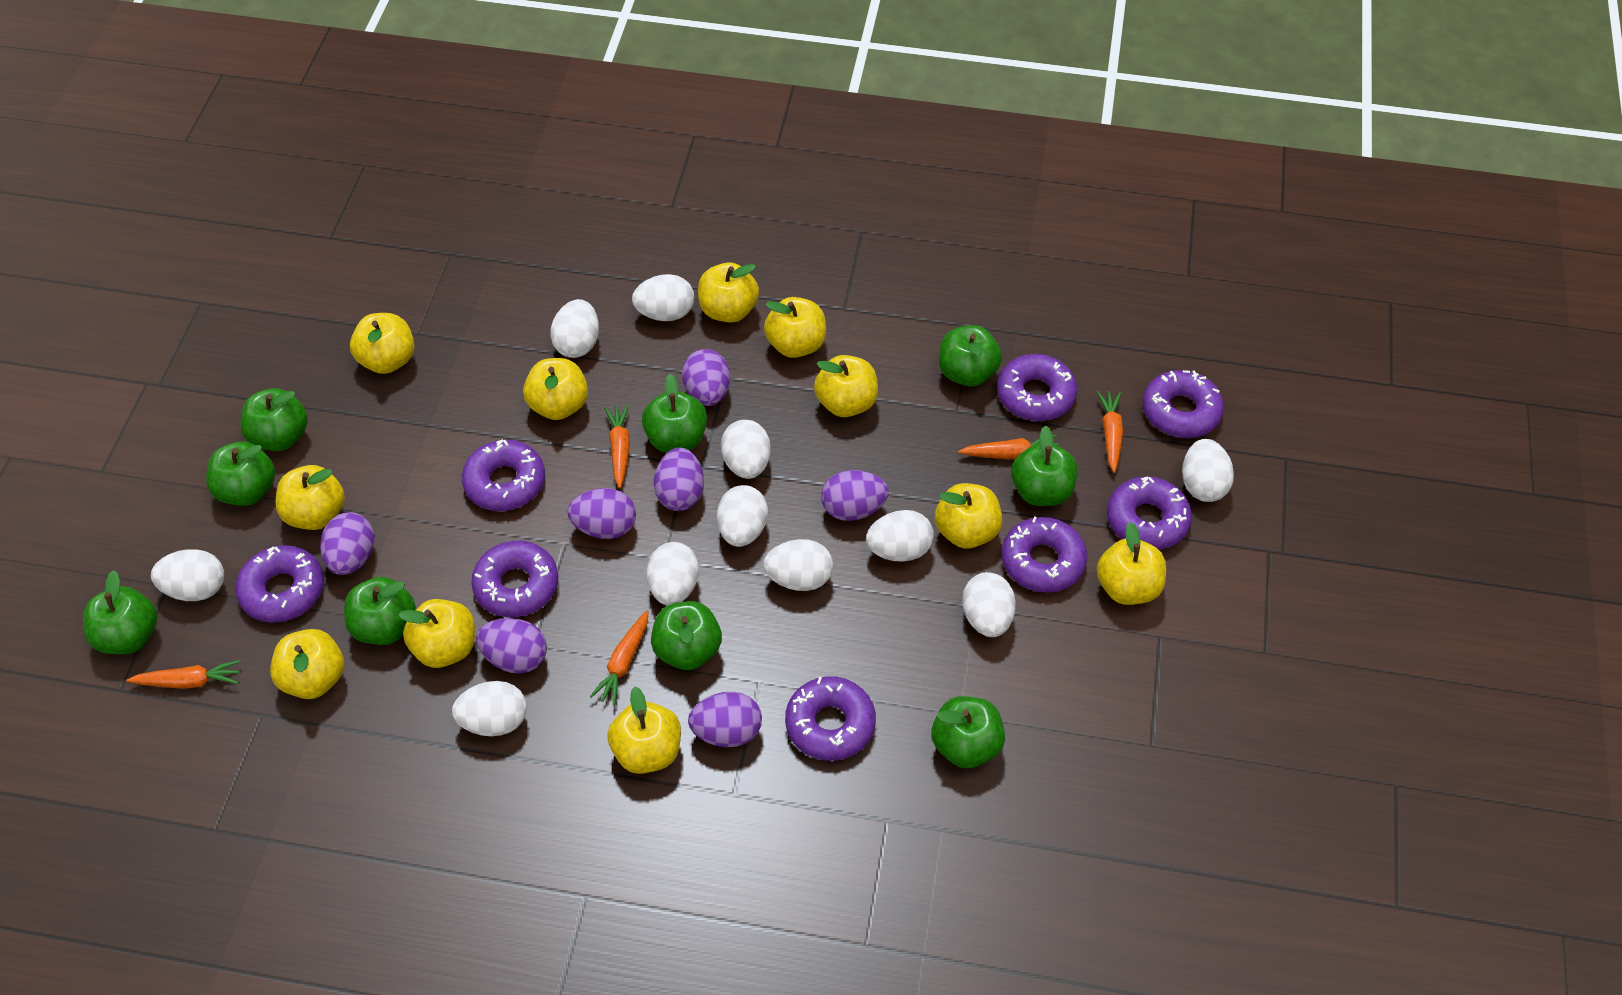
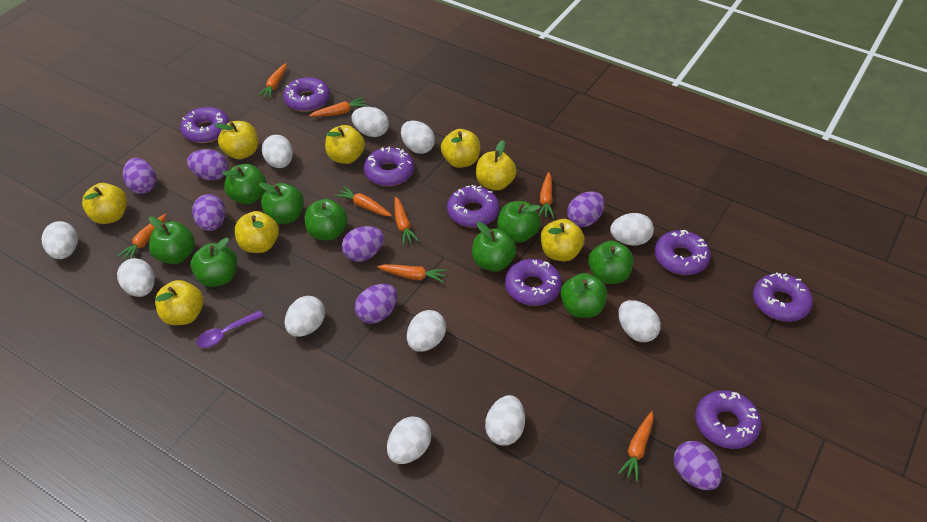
orange carrot: 5 -> 8
purple spoon: 0 -> 1
yellow apple: 11 -> 8

